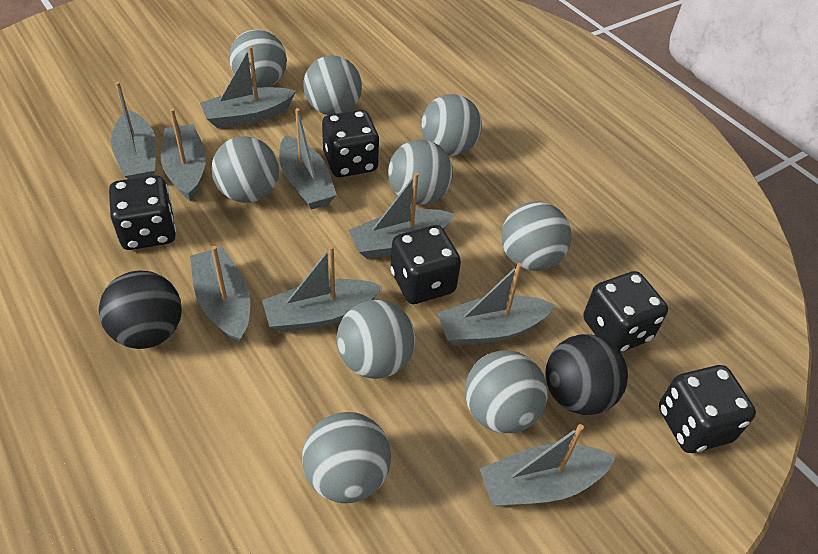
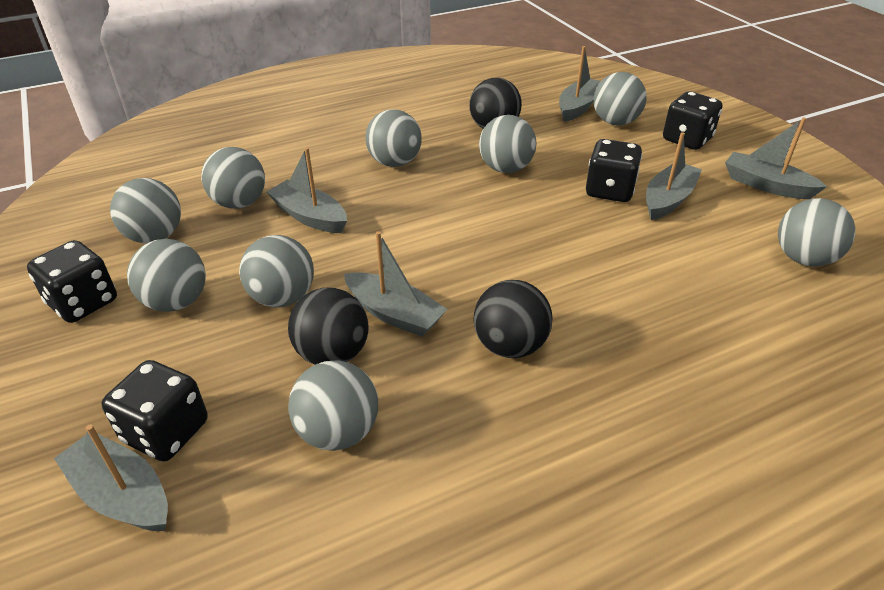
black ball: 2 -> 3
black dice: 5 -> 4
grey boat: 9 -> 6

